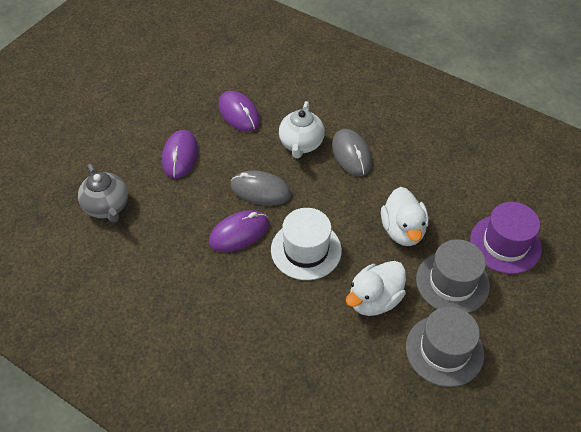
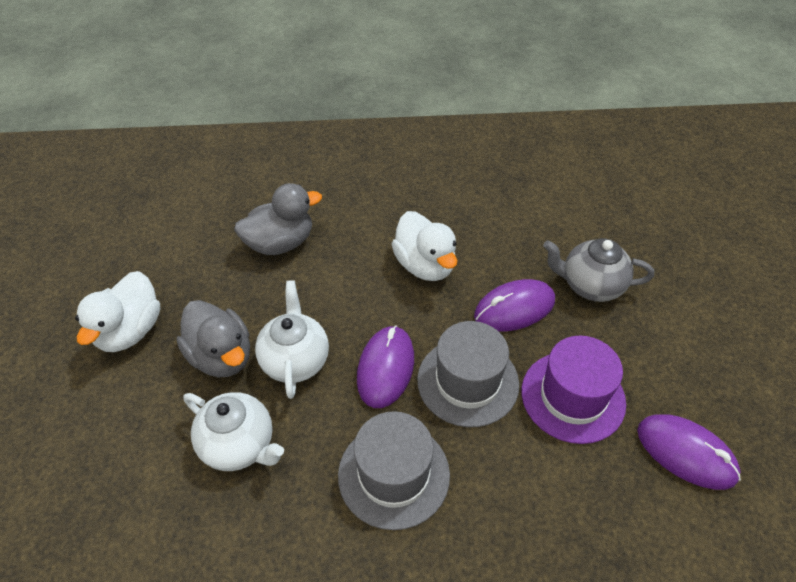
grey duck: 0 -> 2
grey mouse: 2 -> 0
white hat: 1 -> 0
white teapot: 1 -> 2

